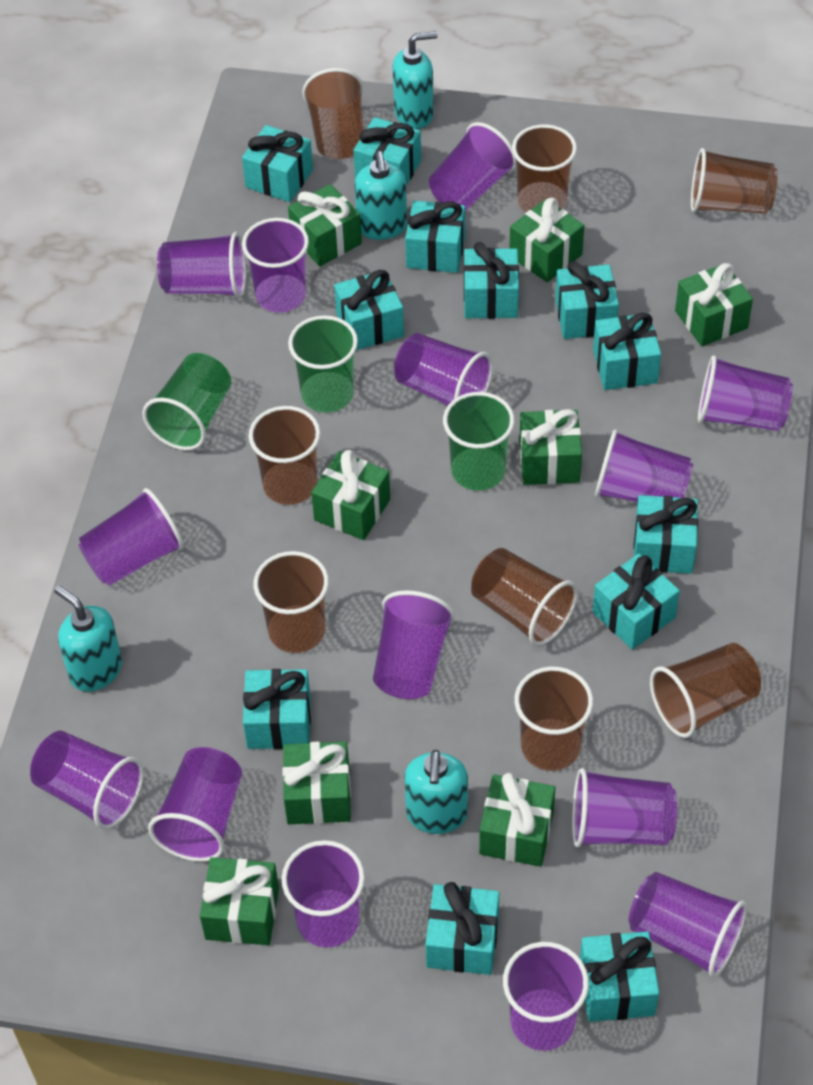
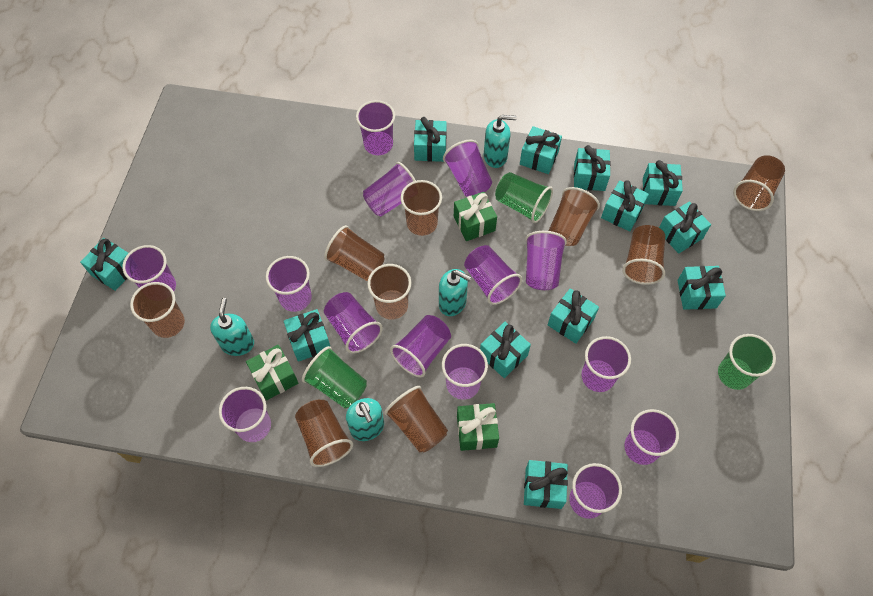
brown cup: 8 -> 9
green gift: 8 -> 3

